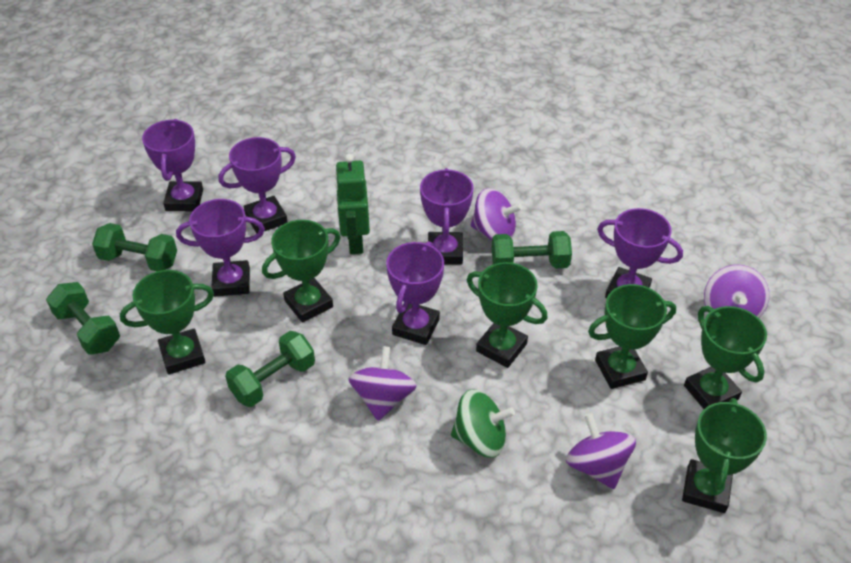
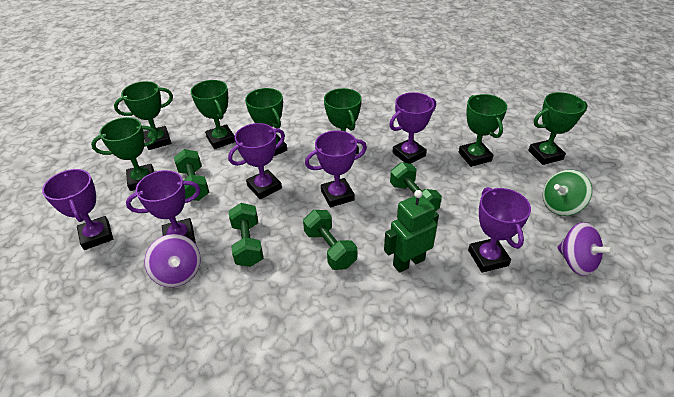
green trophy: 6 -> 7
purple spinning top: 4 -> 2

